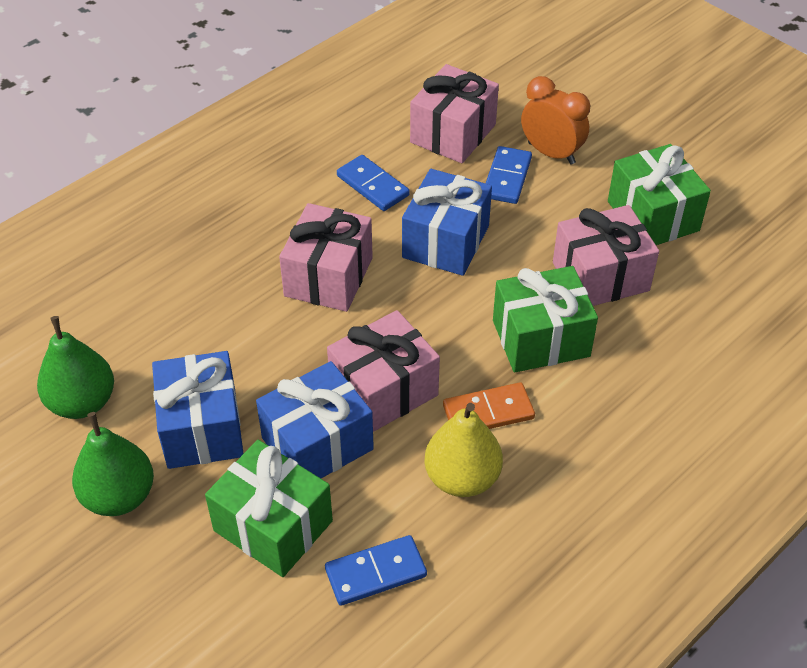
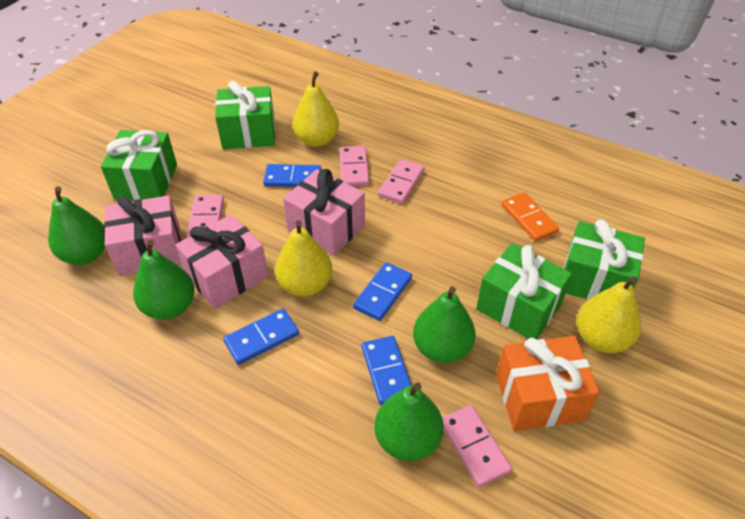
blue domino: 3 -> 4
blue gift: 3 -> 0
green gift: 3 -> 4
green pear: 2 -> 4
orange clock: 1 -> 0
orange gift: 0 -> 1
pink domino: 0 -> 4
pink gift: 4 -> 3
yellow pear: 1 -> 3

